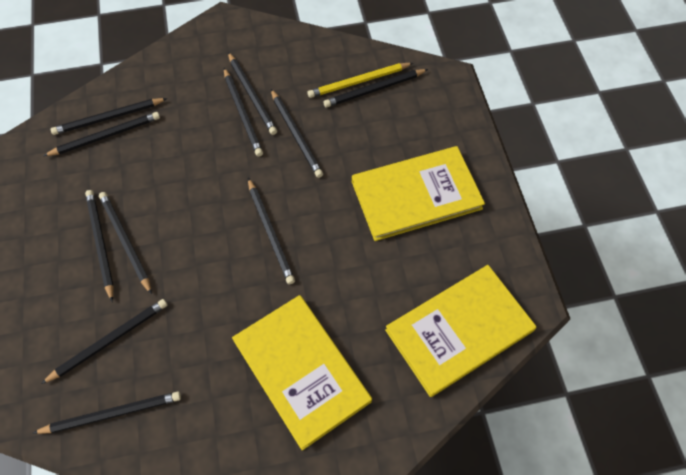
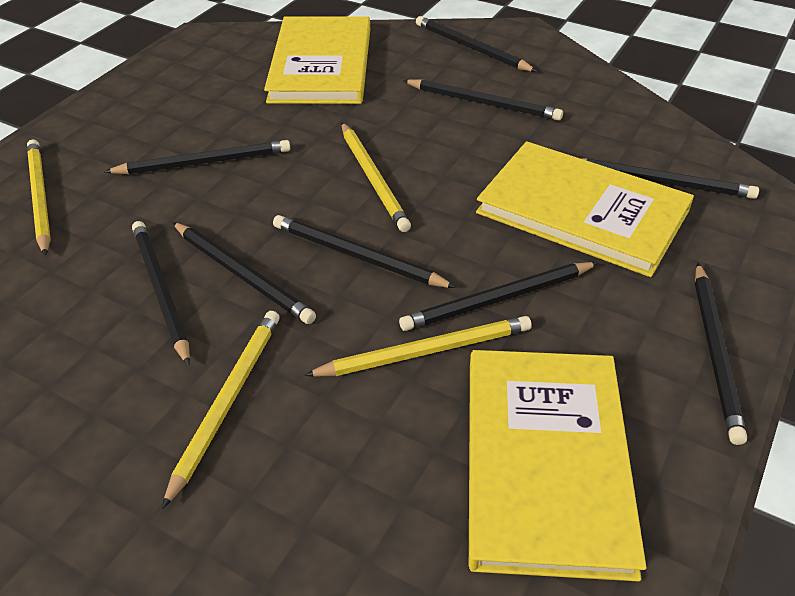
black pencil: 11 -> 9
yellow pencil: 1 -> 4

